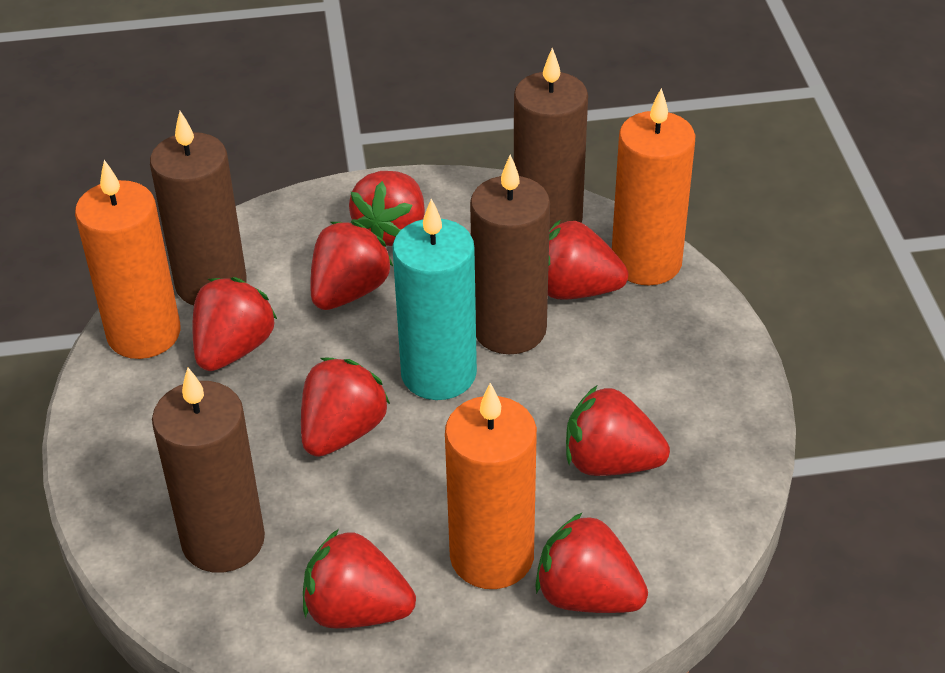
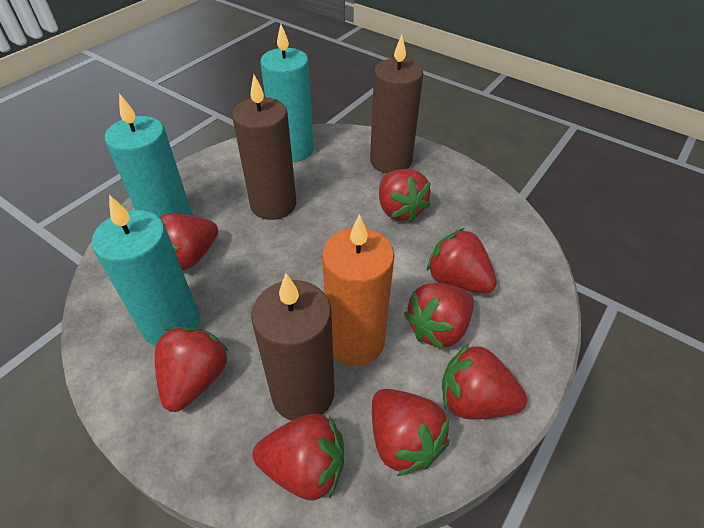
brown candle: 4 -> 3
orange candle: 3 -> 1
turquoise candle: 1 -> 3

